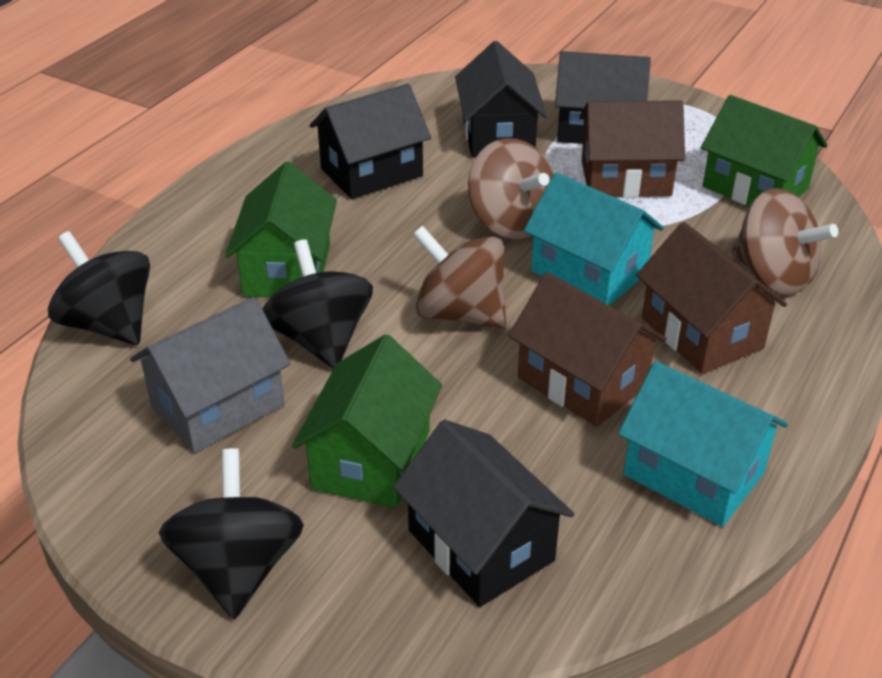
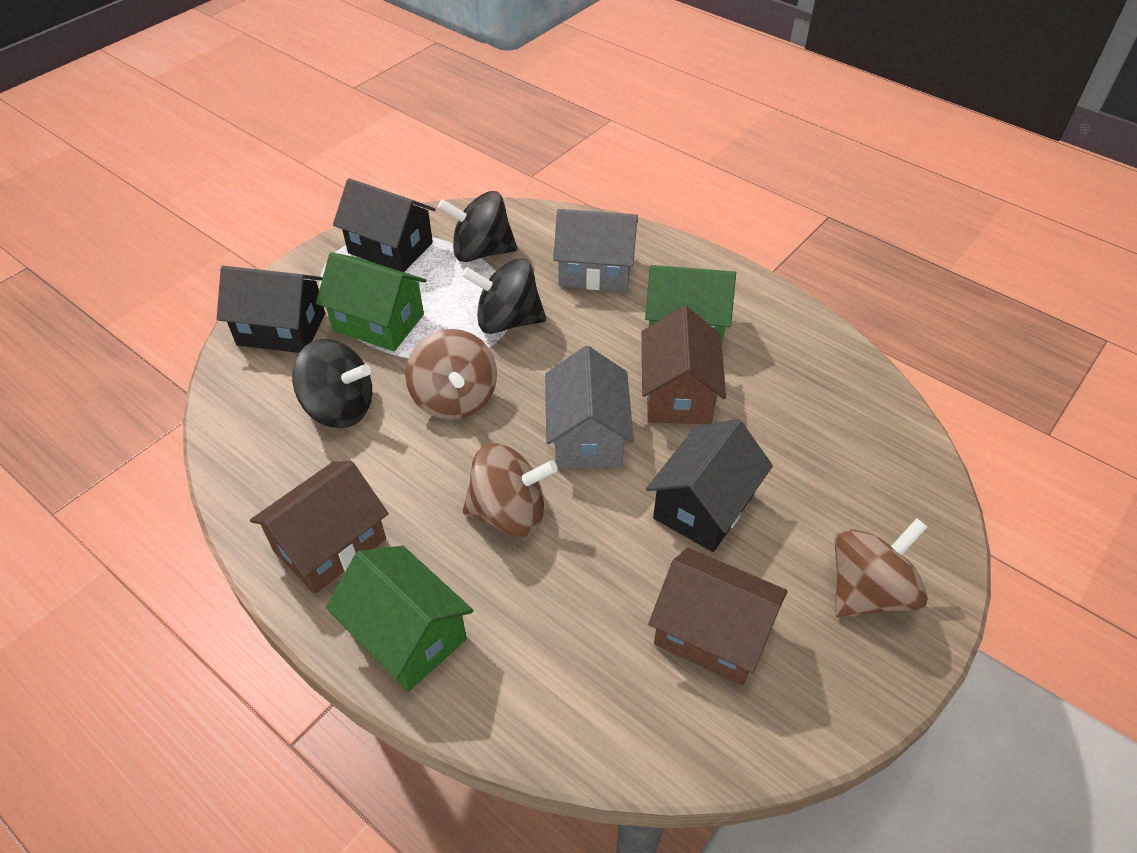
black house: 4 -> 3
grey house: 1 -> 2
turquoise house: 2 -> 0

